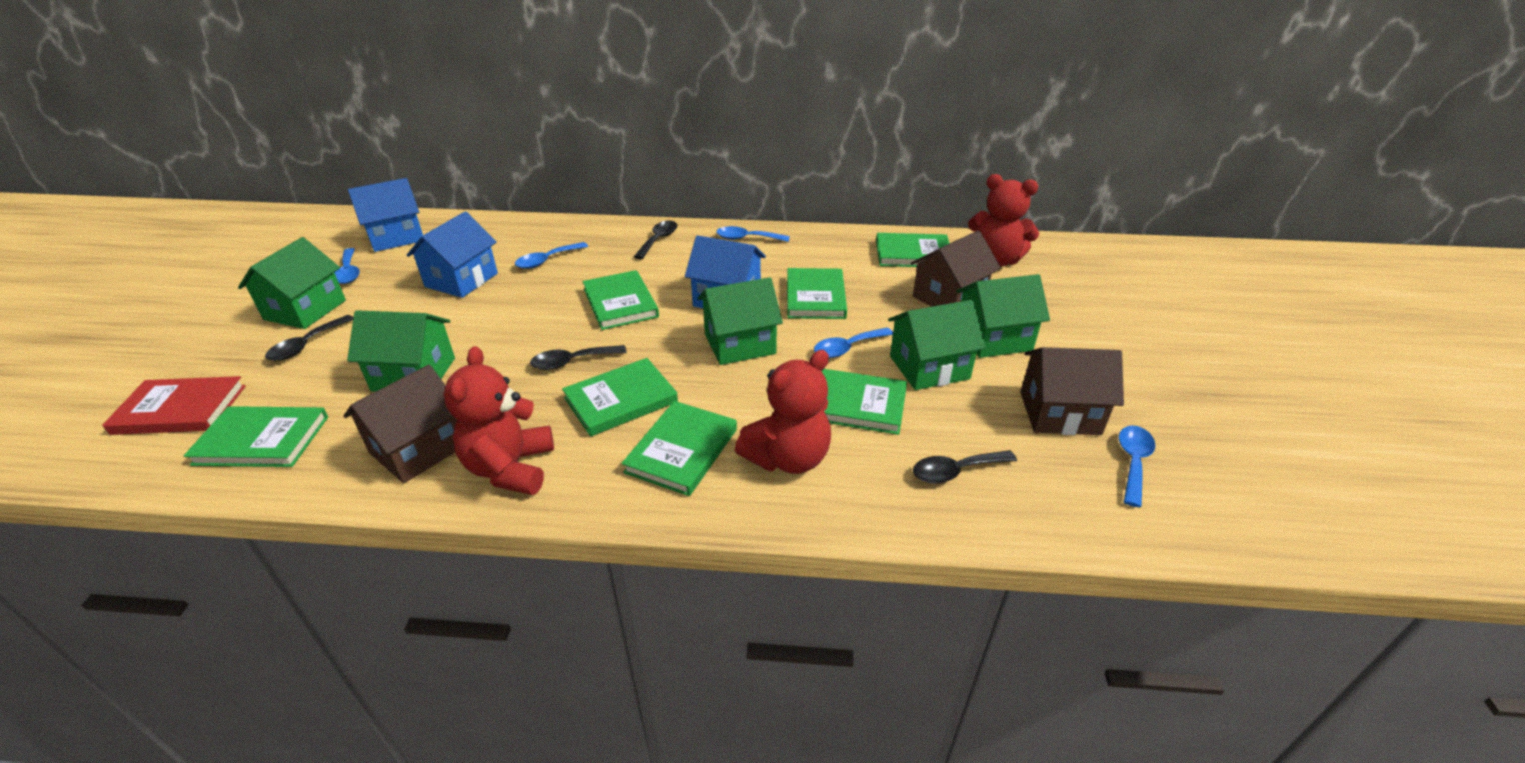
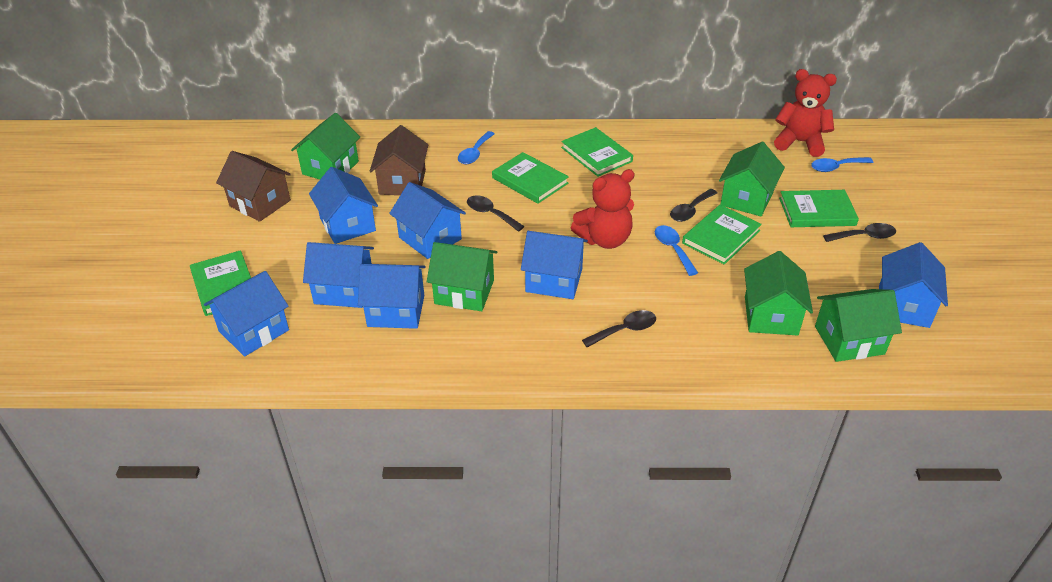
blue house: 3 -> 7
blue spoon: 5 -> 3
brown house: 3 -> 2
green book: 7 -> 5
red book: 1 -> 0
red teddy bear: 3 -> 2

